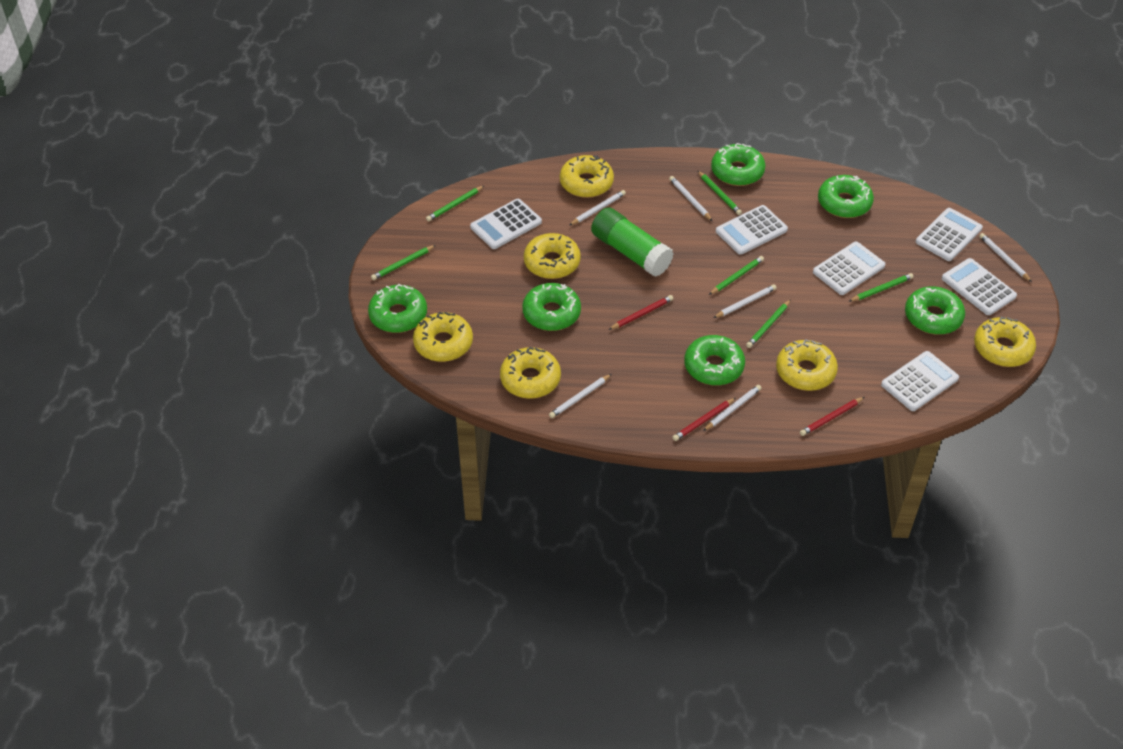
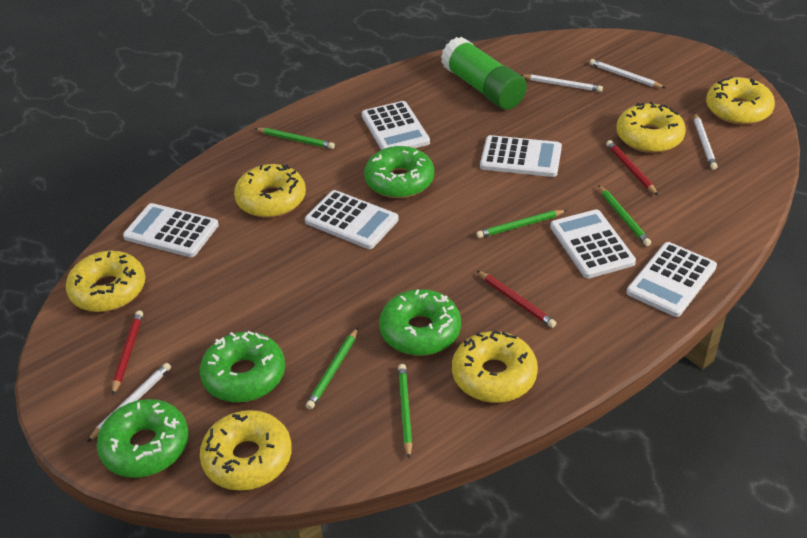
green donut: 6 -> 4
green pencil: 6 -> 5
white pencil: 6 -> 4

